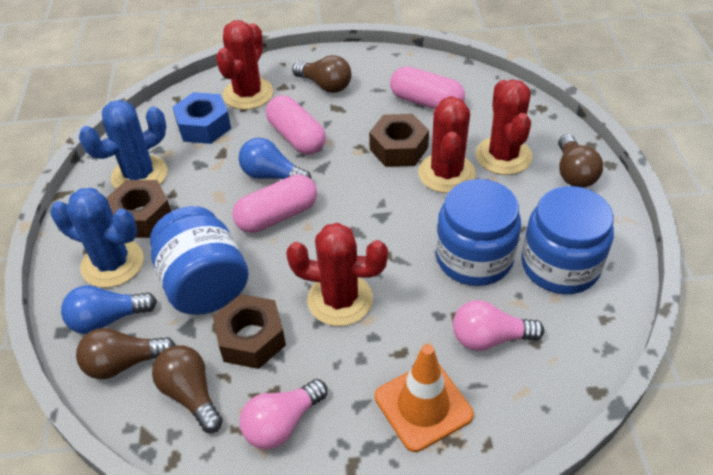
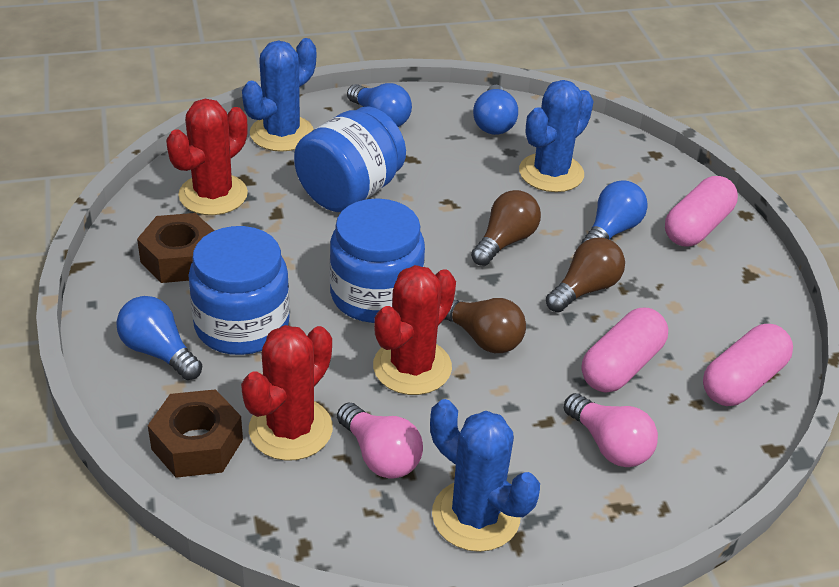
blue cactus: 2 -> 3
blue light bulb: 2 -> 4
blue nut: 1 -> 0
brown light bulb: 4 -> 3
brown nut: 3 -> 2
orange traffic cone: 1 -> 0
red cactus: 4 -> 3

